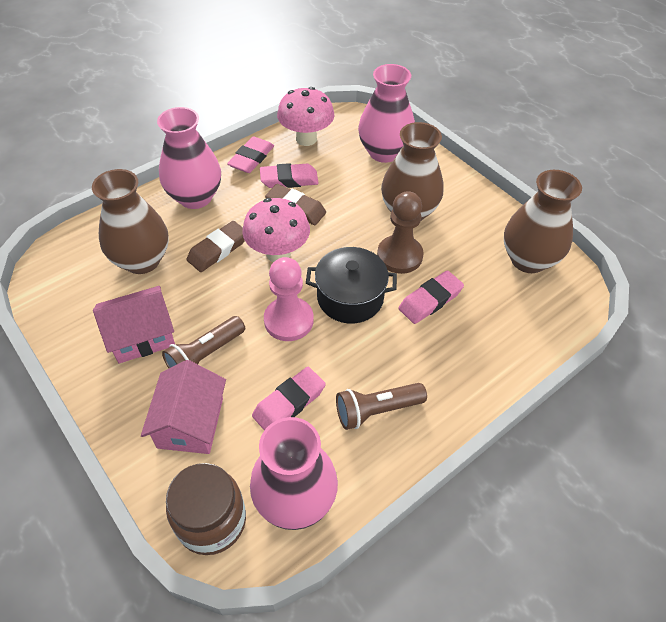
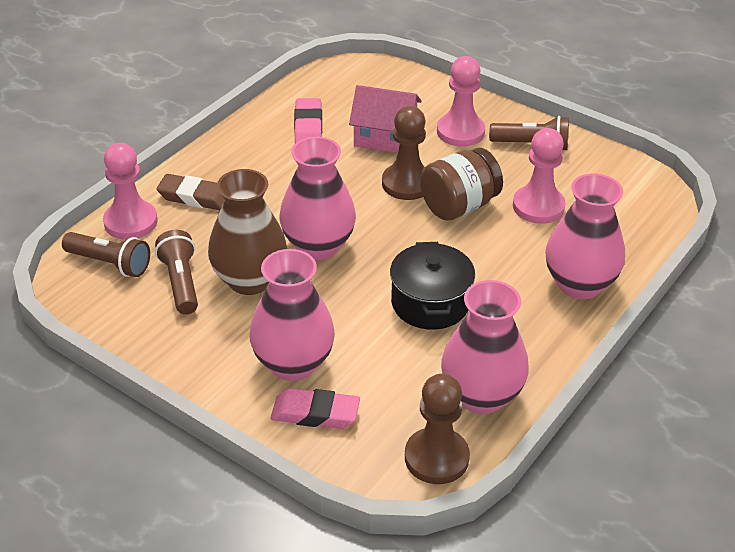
brown eraser: 2 -> 1
brown flashlight: 2 -> 3
brown pawn: 1 -> 2
brown vase: 3 -> 1
pink eraser: 4 -> 2
pink house: 2 -> 1
pink mushroom: 2 -> 0
pink pawn: 1 -> 3
pink vase: 3 -> 4

